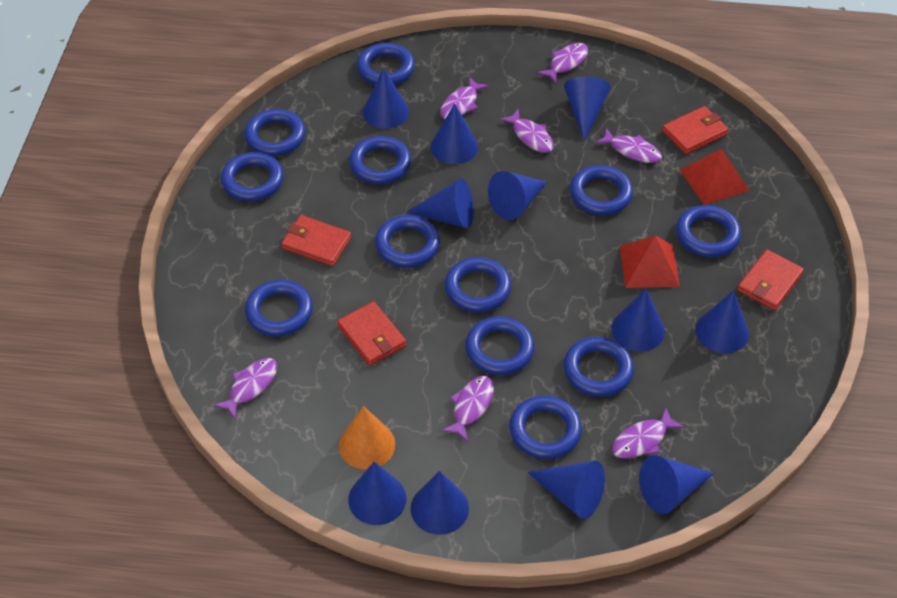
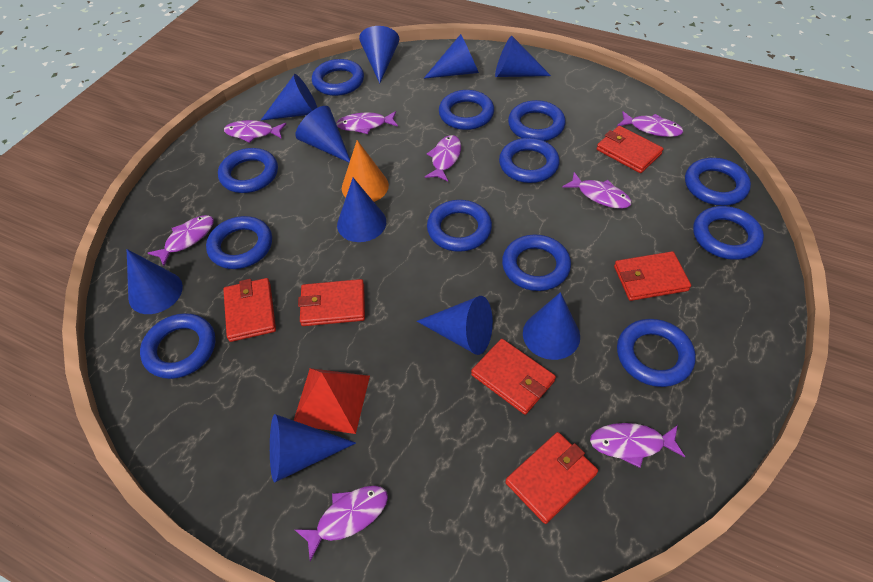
blue cone: 11 -> 10
purple fish: 7 -> 8
red pyramid: 2 -> 1
red wallet: 4 -> 6

